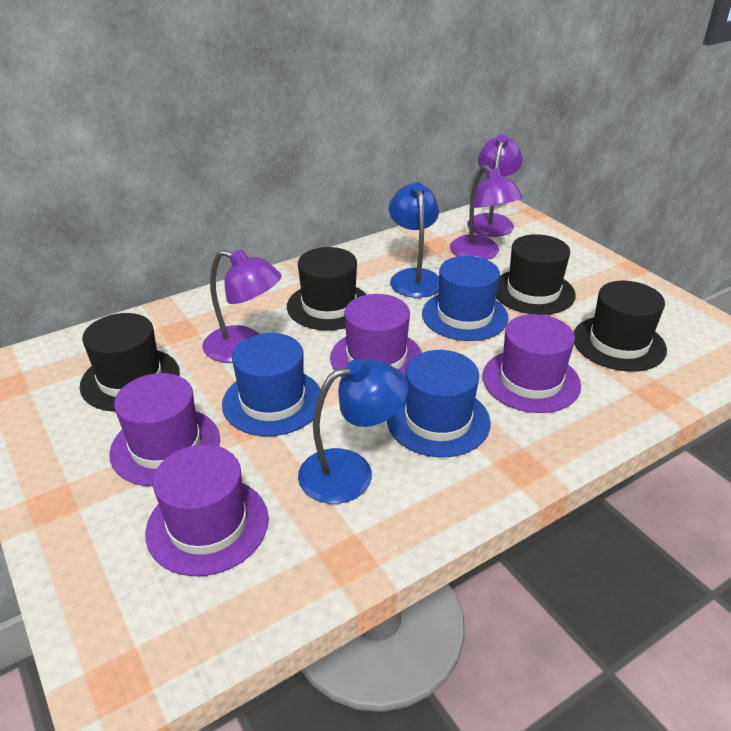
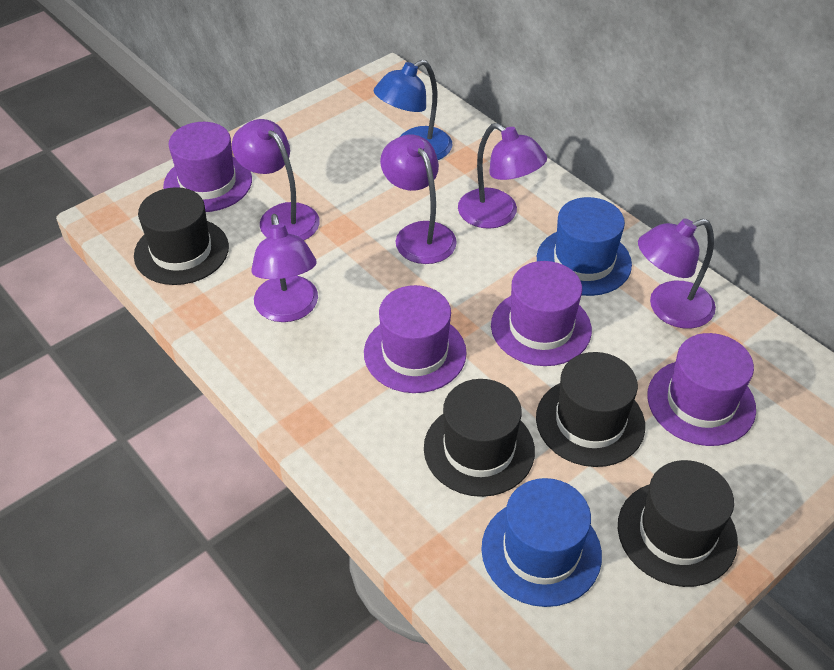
blue hat: 3 -> 2
blue lamp: 2 -> 1
purple lamp: 3 -> 5

